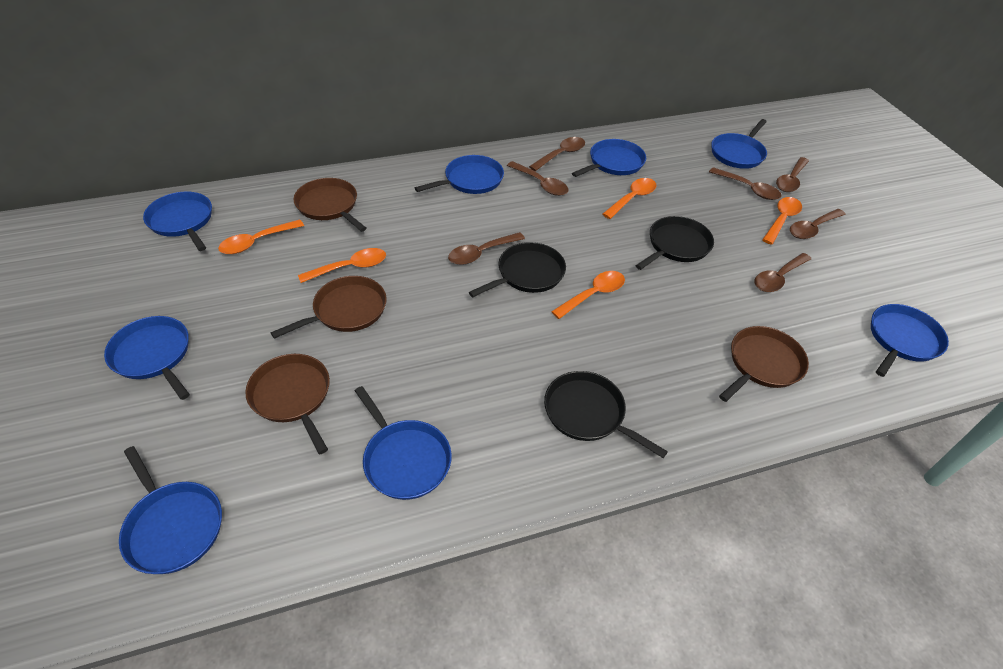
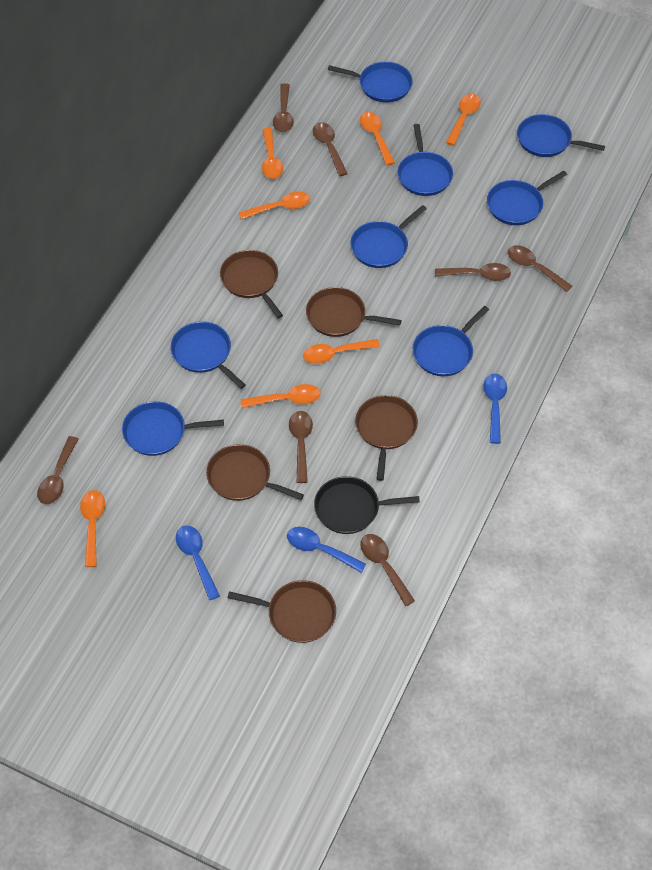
black pan: 3 -> 1
blue spoon: 0 -> 3
brown pan: 4 -> 5
orange spoon: 5 -> 7

